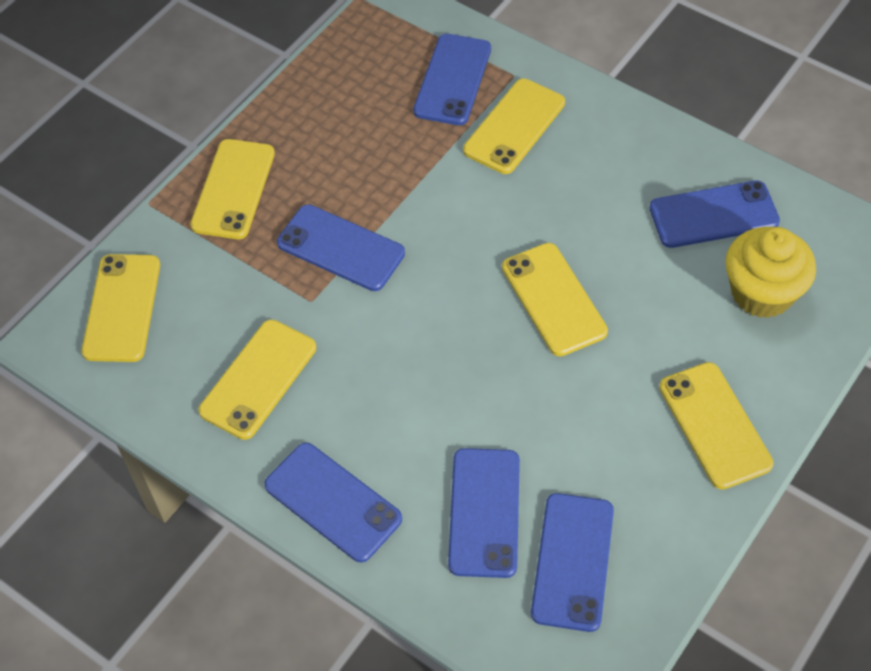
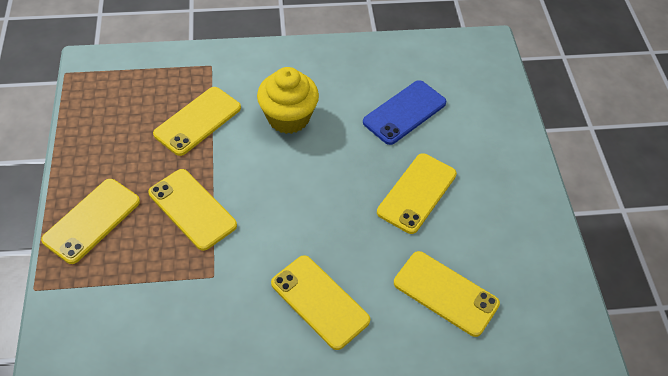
blue phone: 6 -> 1

